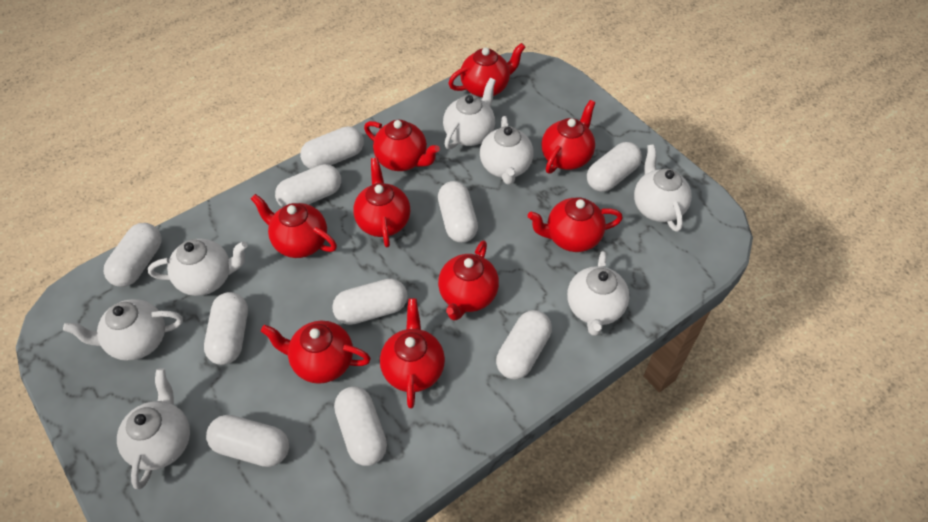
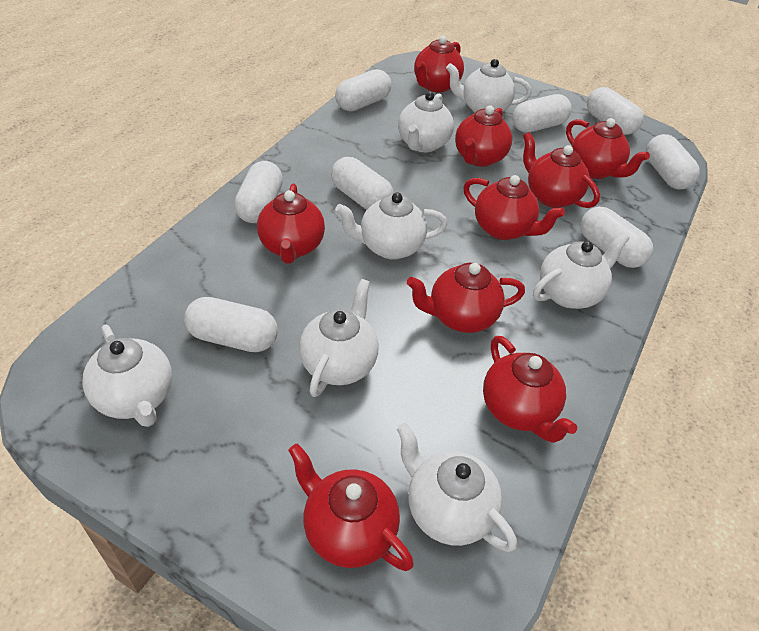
white capsule: 10 -> 8

